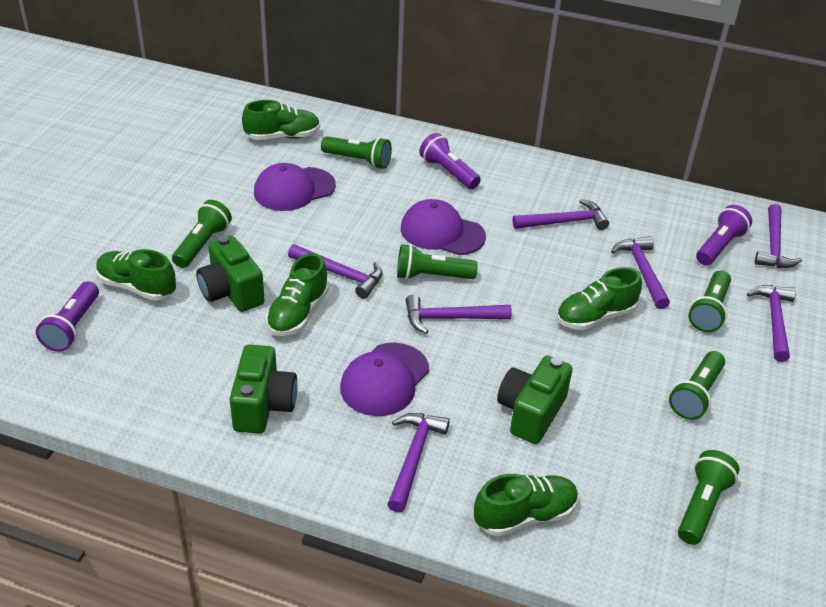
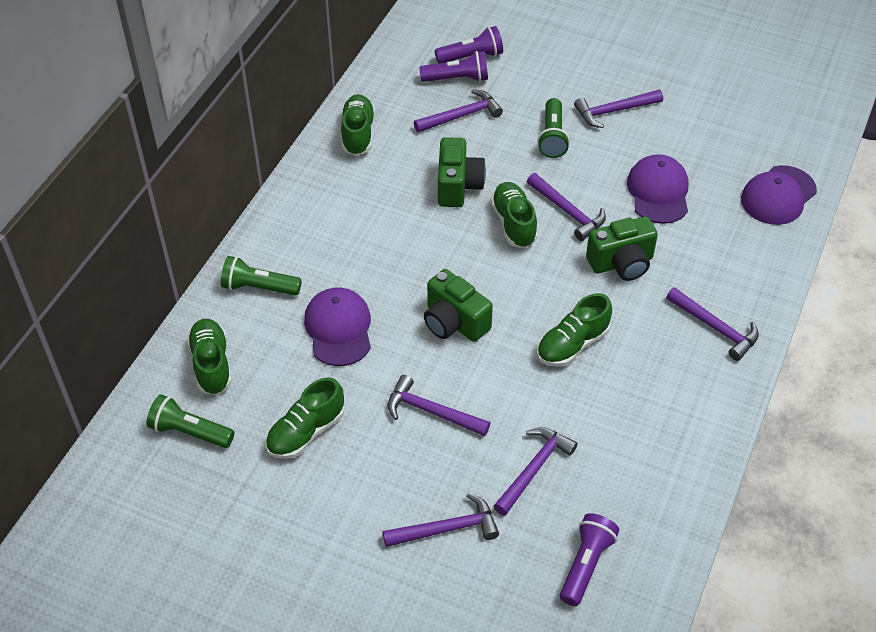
green flashlight: 6 -> 3

